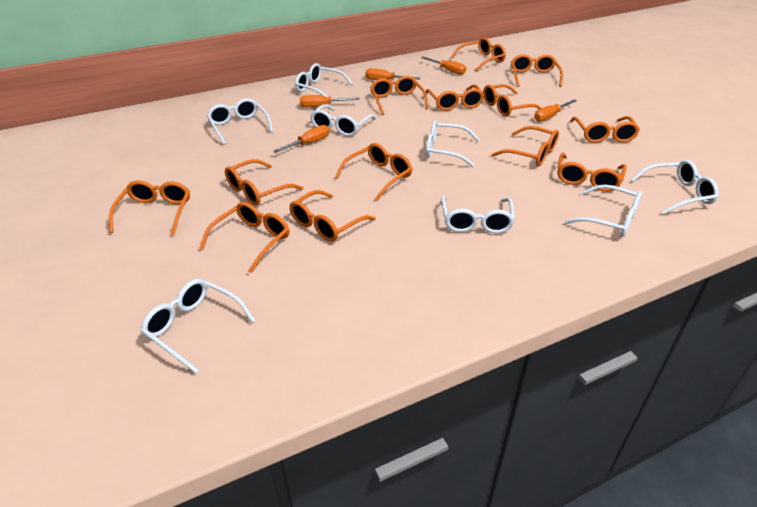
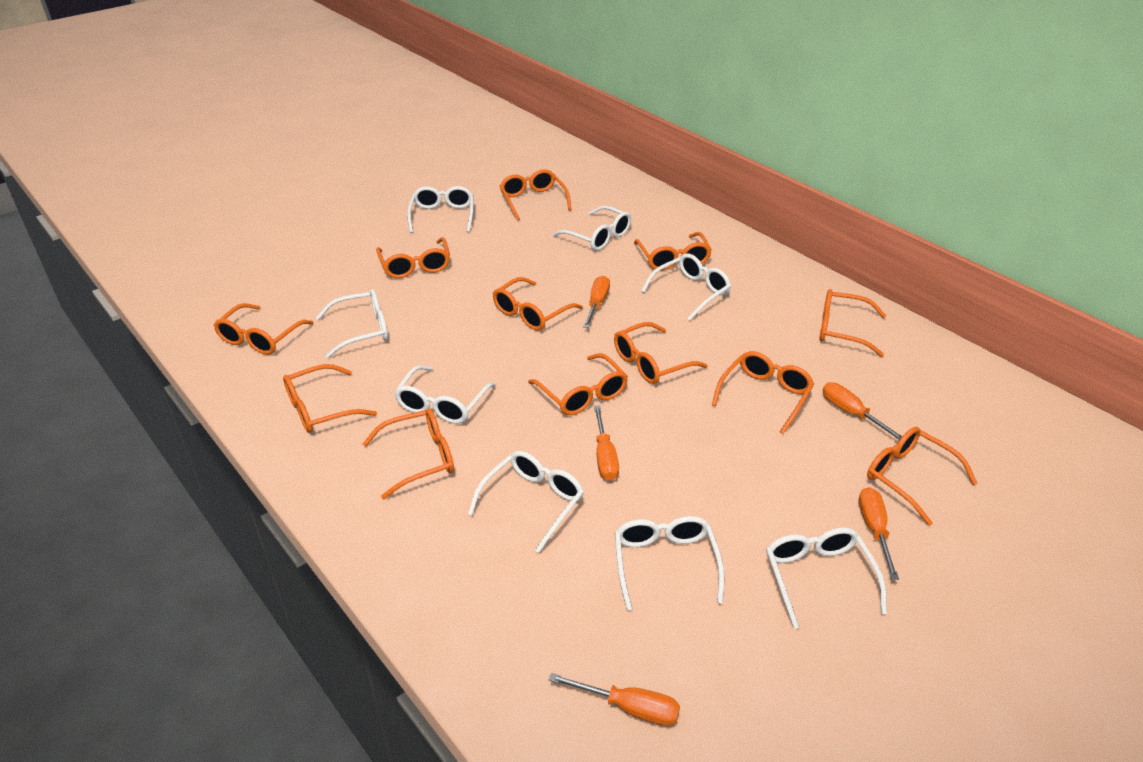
orange glasses: 13 -> 12

